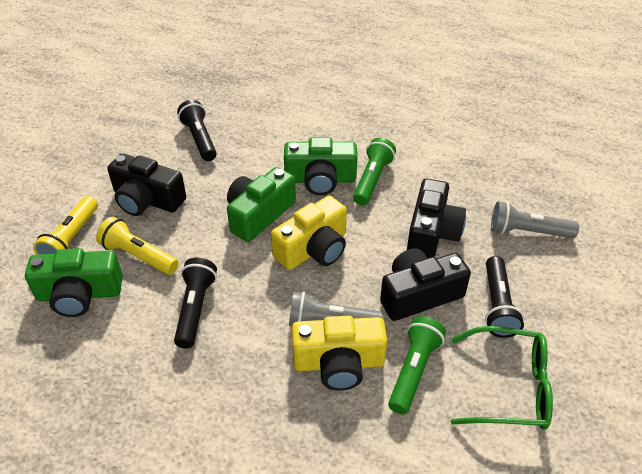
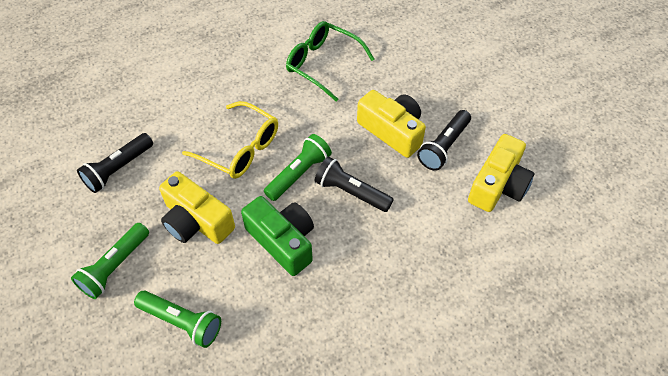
black camera: 3 -> 0
green camera: 3 -> 1
green flashlight: 2 -> 3
grey flashlight: 2 -> 0
yellow camera: 2 -> 3
yellow flashlight: 2 -> 0
yellow glasses: 0 -> 1

